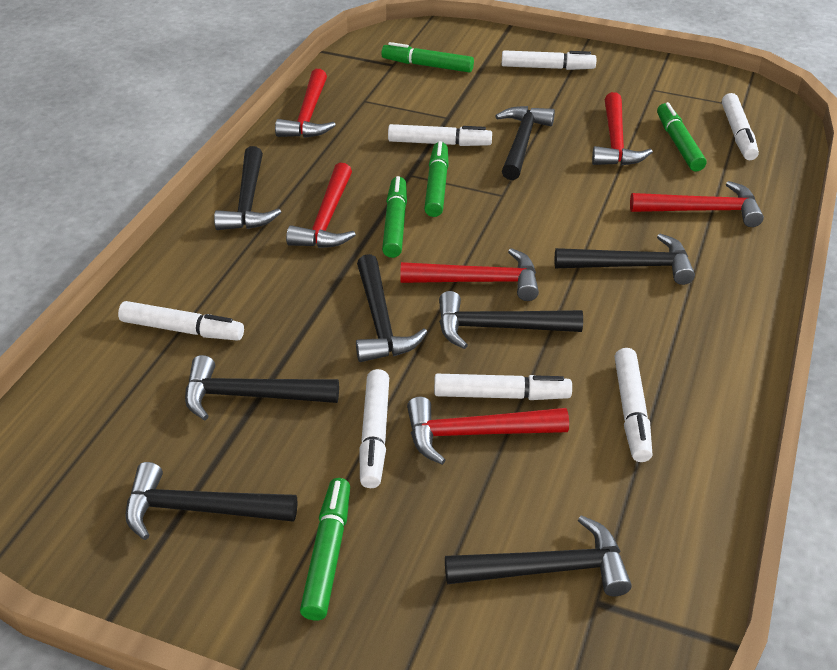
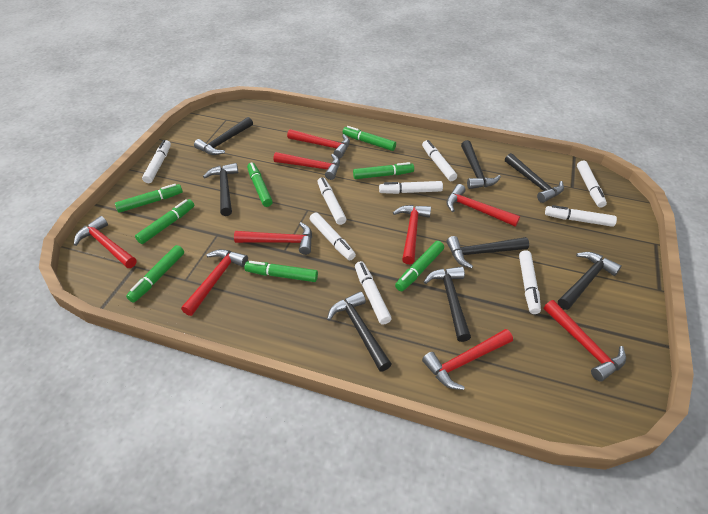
green marker: 5 -> 8
red hammer: 6 -> 9
white marker: 7 -> 9

